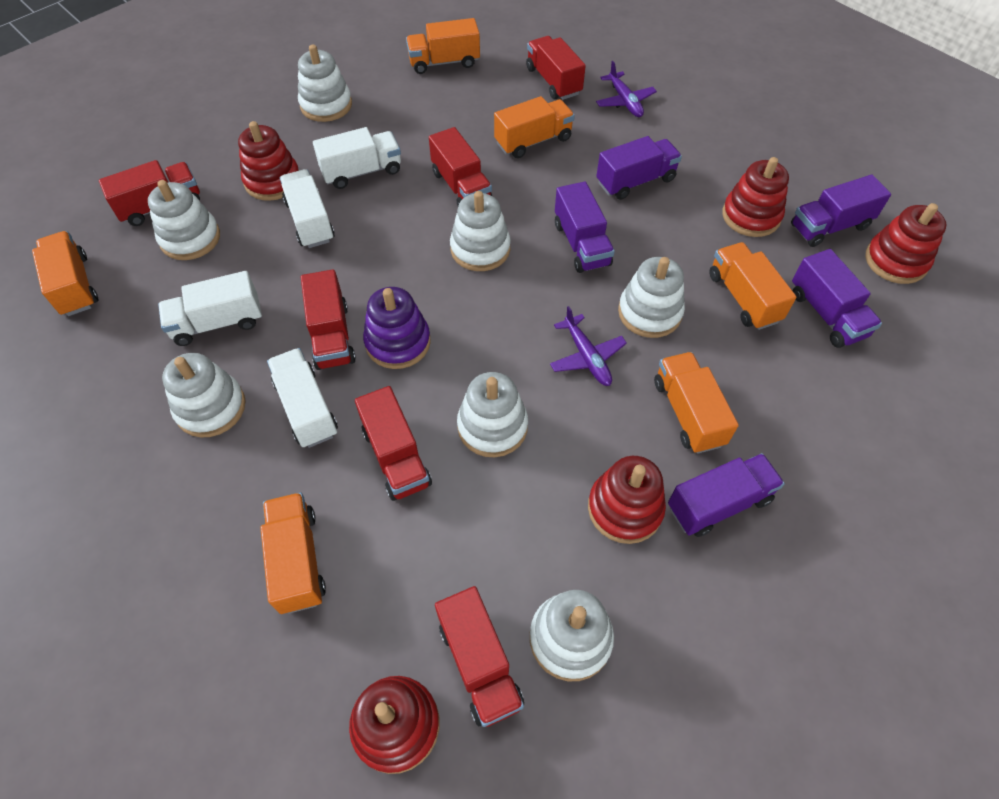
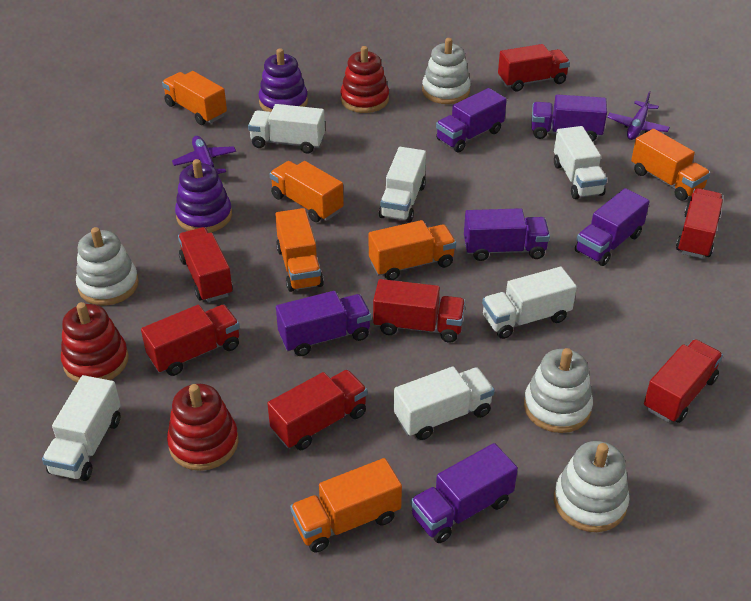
purple stacking toy: 1 -> 2
purple truck: 5 -> 6
red stacking toy: 5 -> 3
red truck: 6 -> 7
white stacking toy: 7 -> 4
white truck: 4 -> 6

